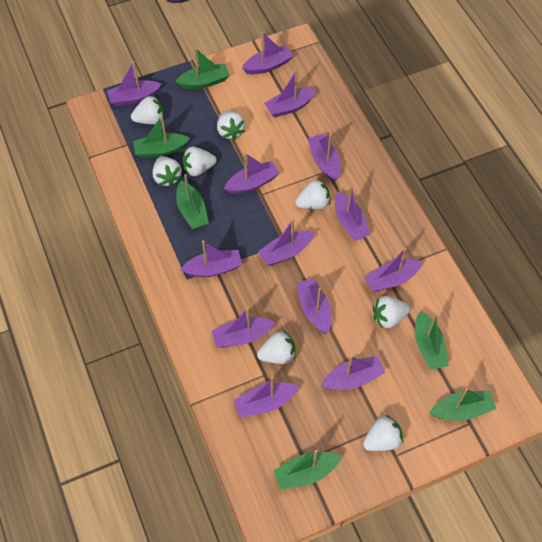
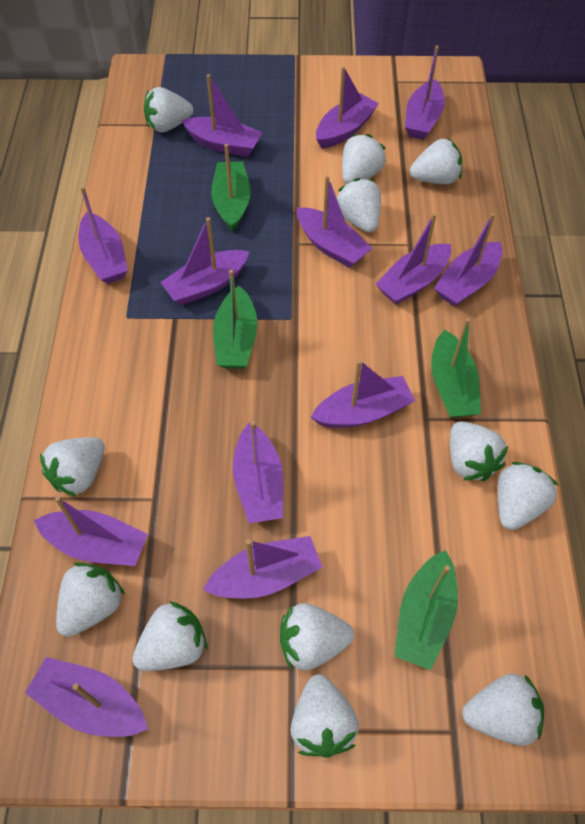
green boat: 6 -> 4
white strawberry: 8 -> 12

